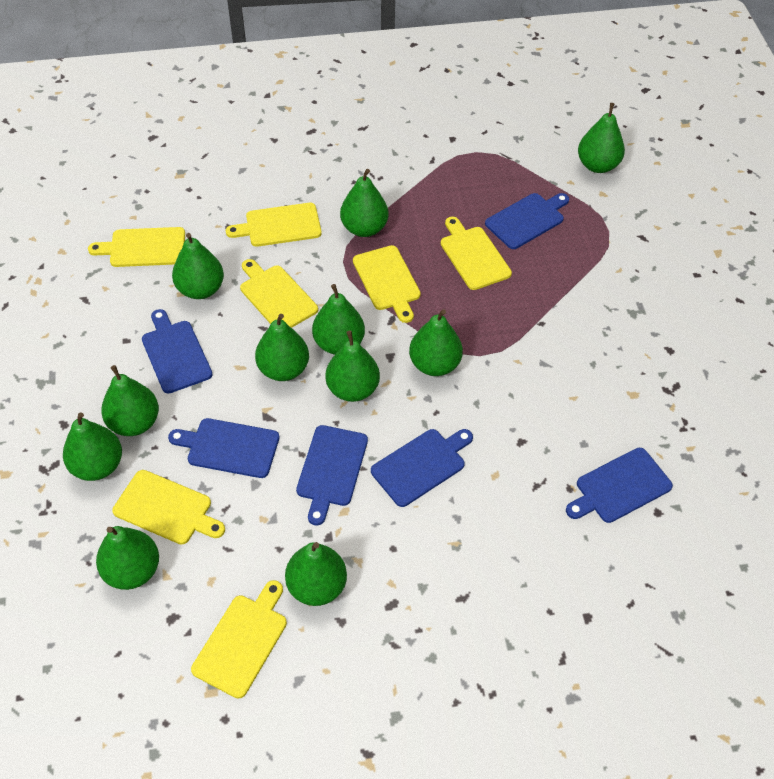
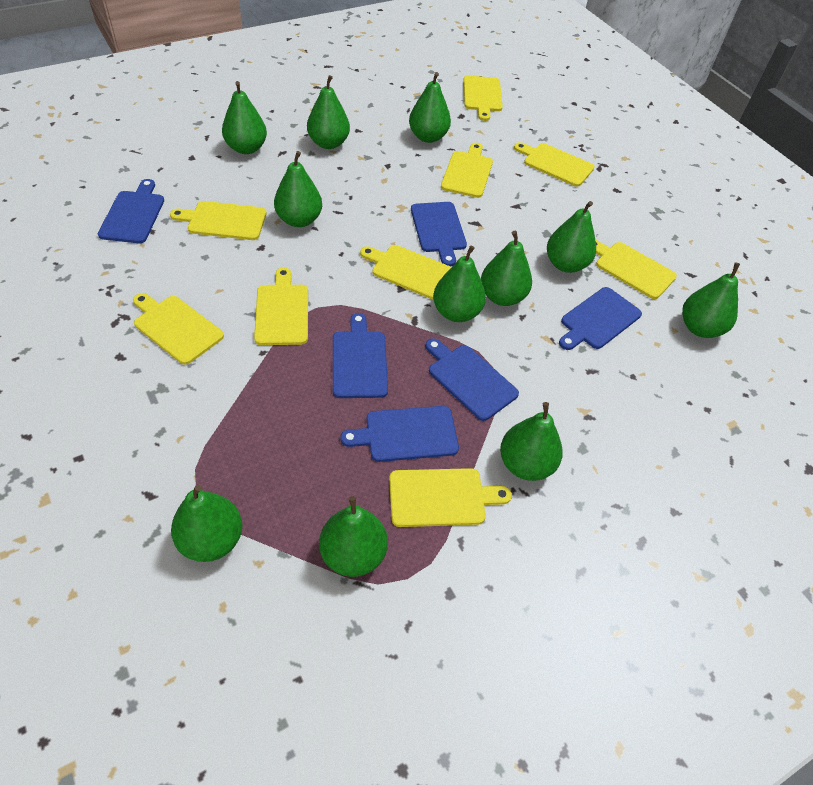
yellow cutting board: 7 -> 9

